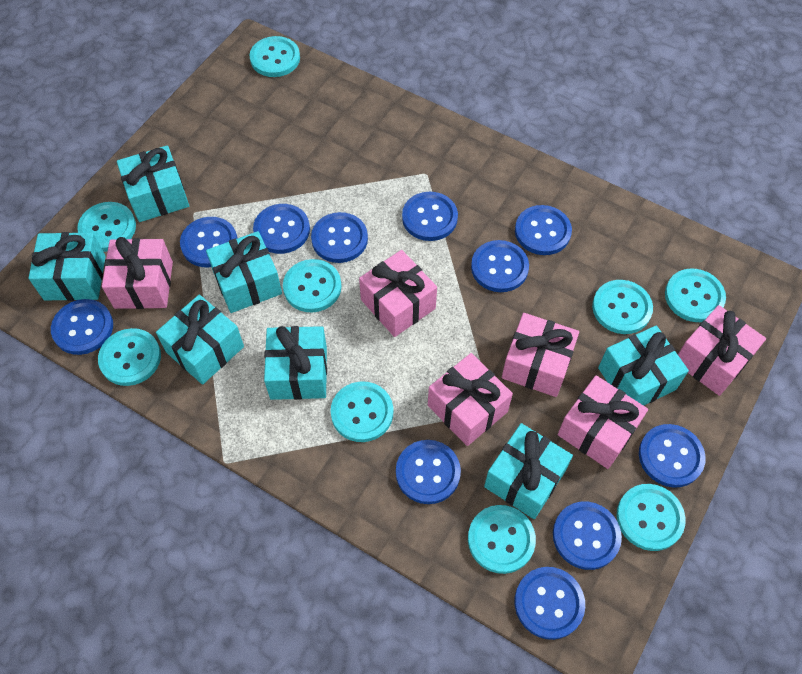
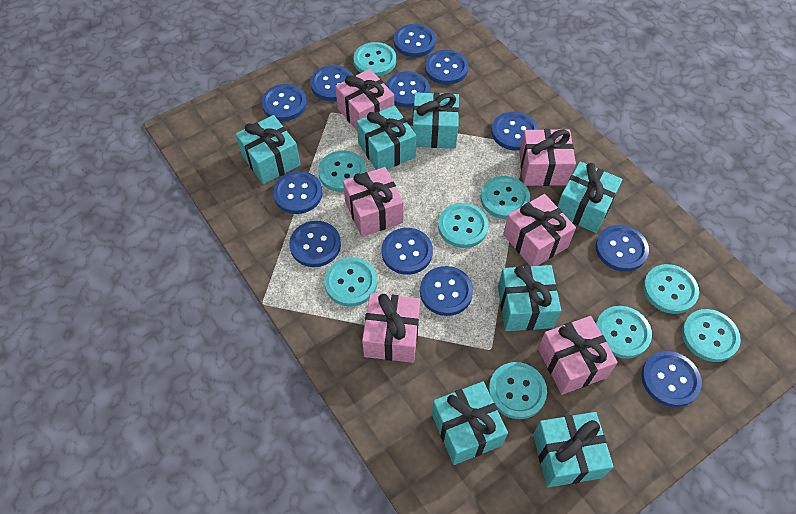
blue button: 11 -> 12

